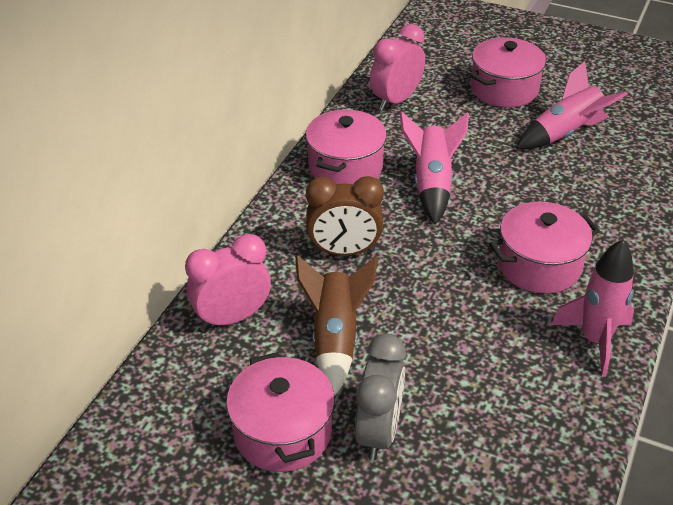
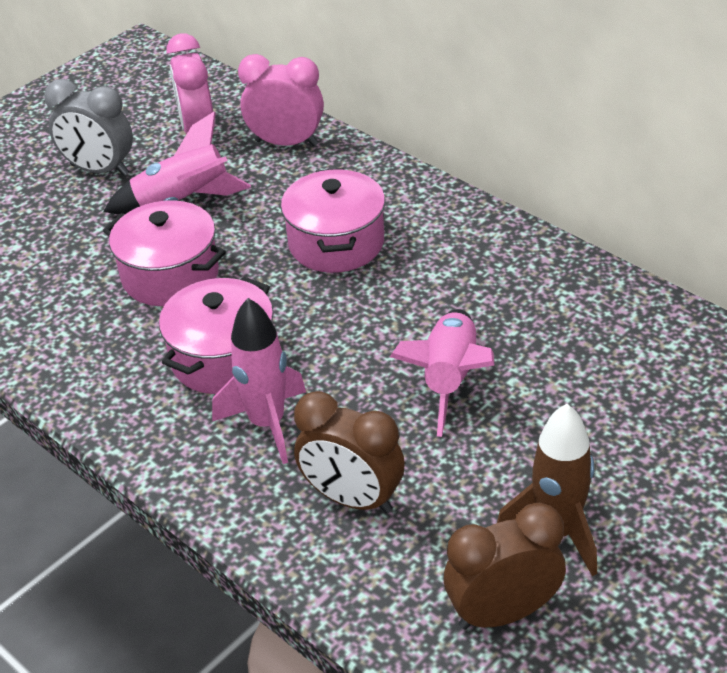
brown clock: 1 -> 2
pink pot: 4 -> 3

